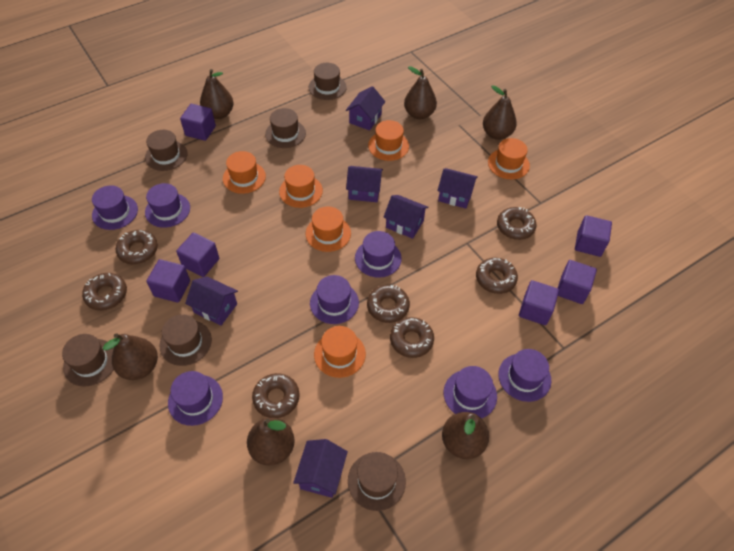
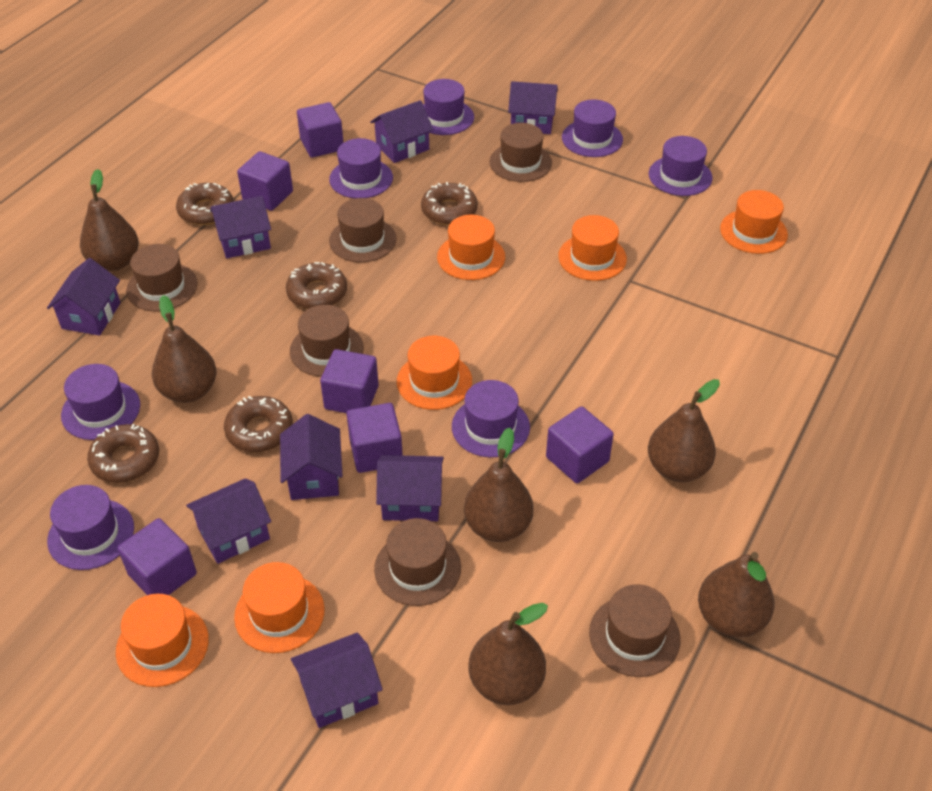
brown donut: 7 -> 5
purple house: 6 -> 8

